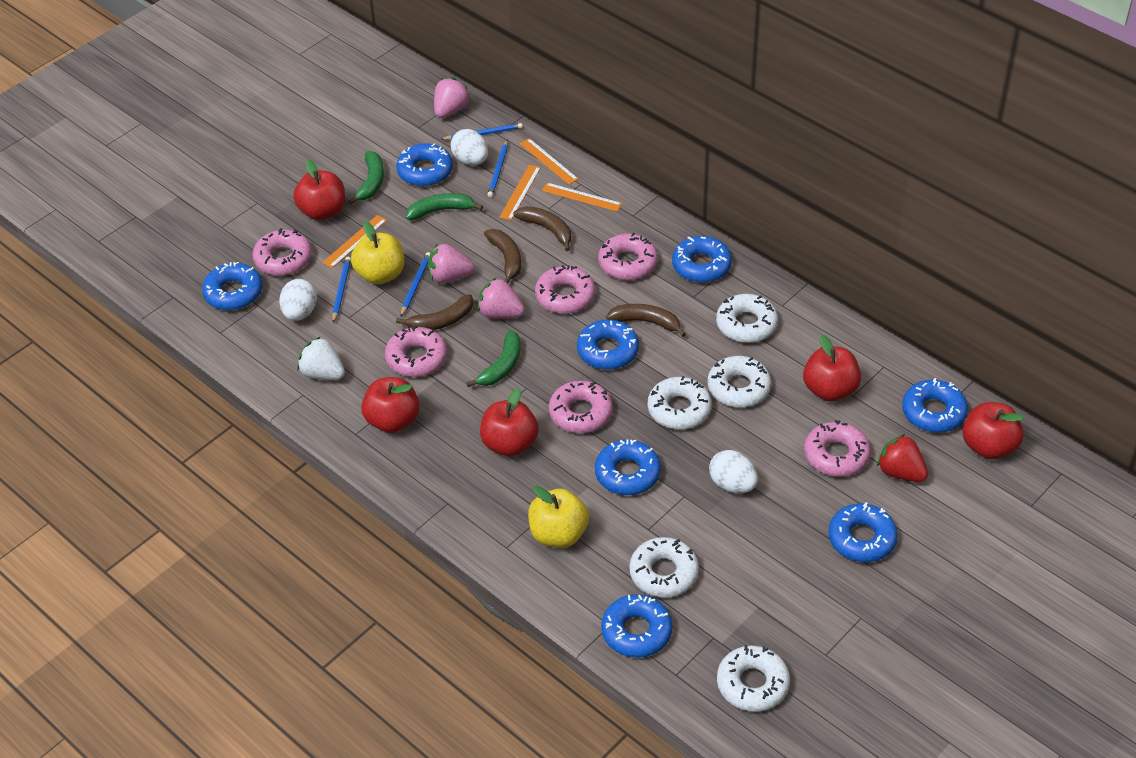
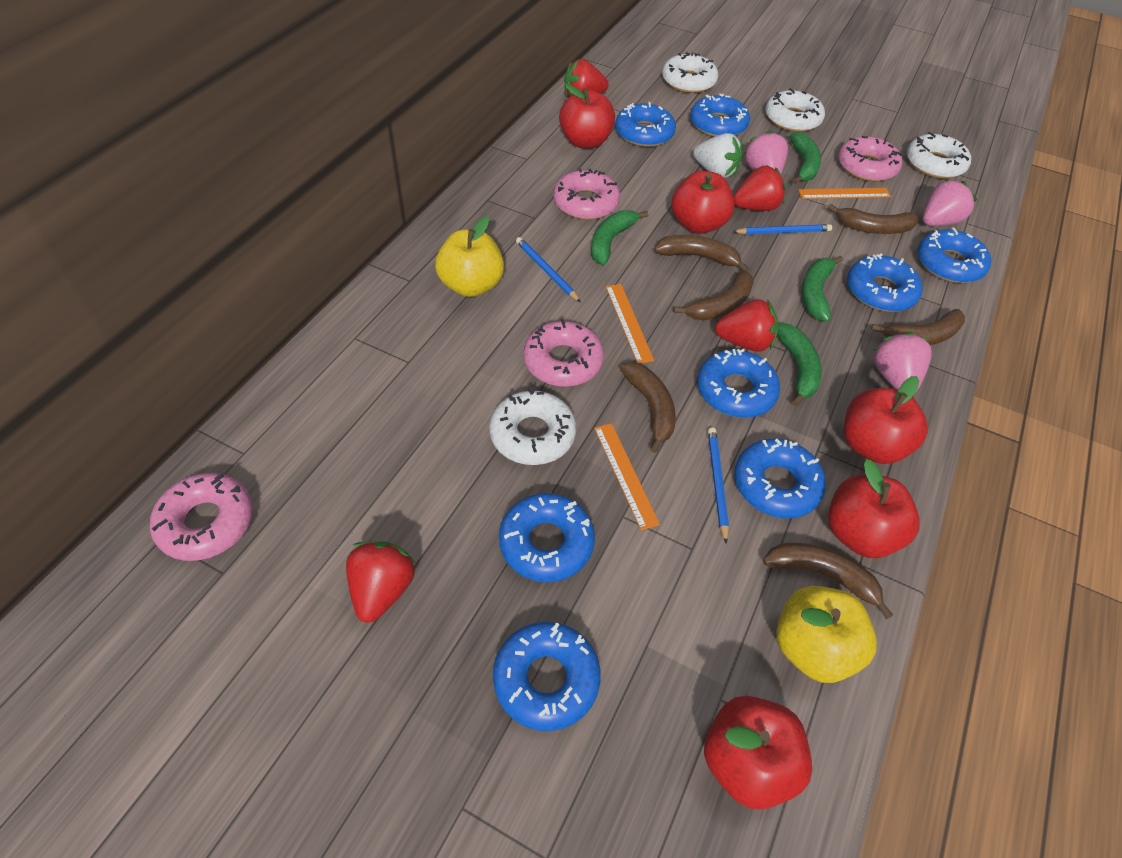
blue pencil: 4 -> 3
brown banana: 4 -> 6
green banana: 3 -> 4
orange ruler: 4 -> 3
pink donut: 6 -> 4
red strawberry: 1 -> 4
white donut: 5 -> 4
white egg: 3 -> 0

